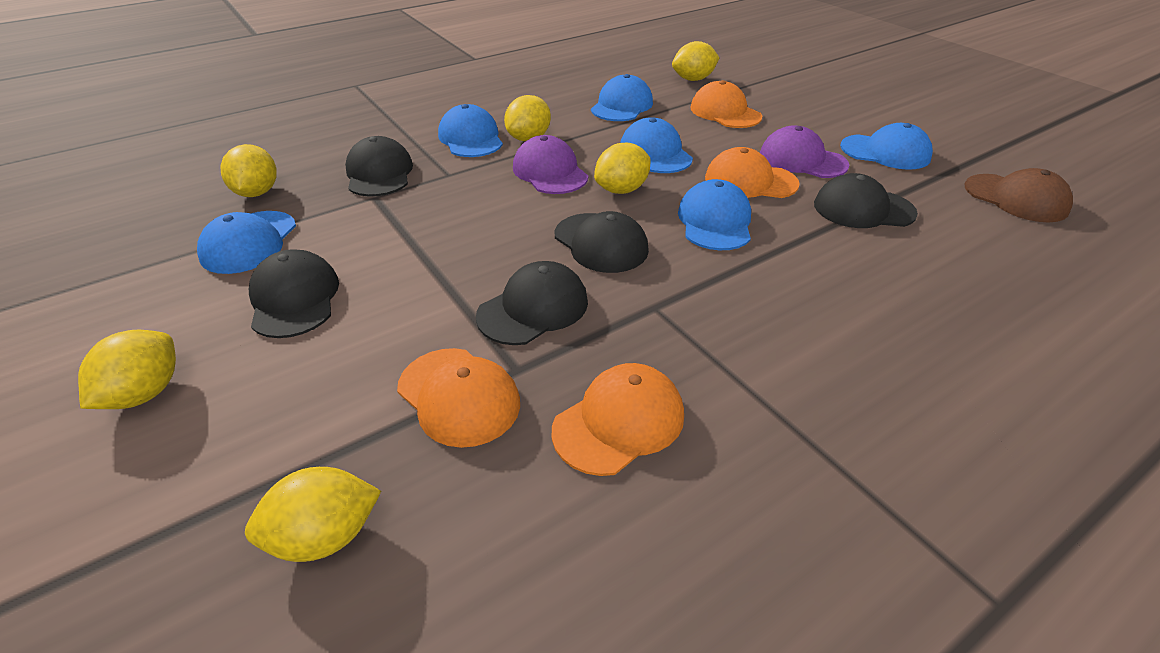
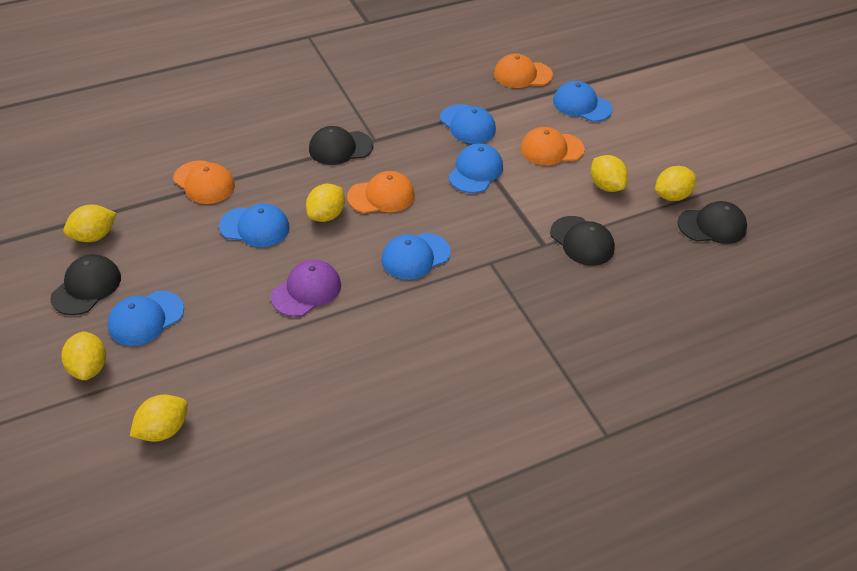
black cap: 5 -> 4
brown cap: 1 -> 0
purple cap: 2 -> 1

